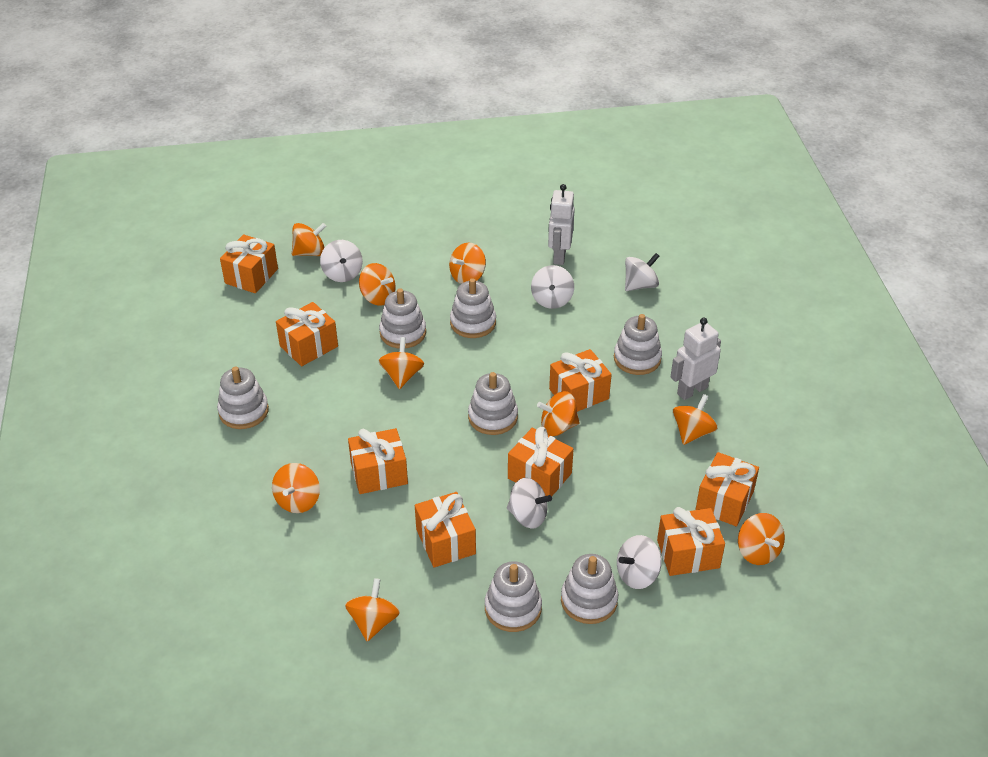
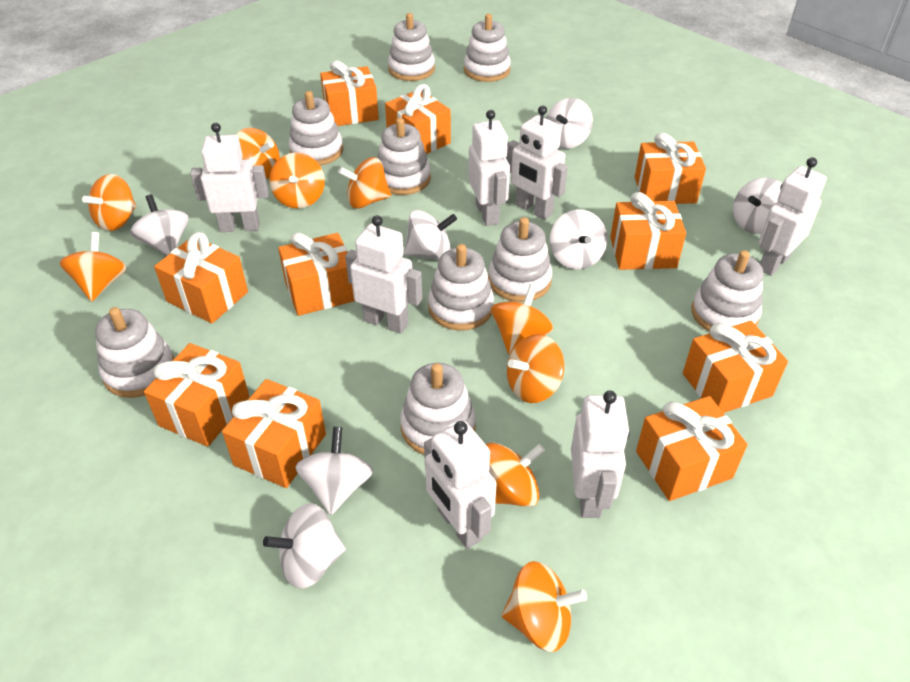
orange gift: 8 -> 10
white robot: 2 -> 7
white spinning top: 5 -> 7
white stacking toy: 7 -> 9

